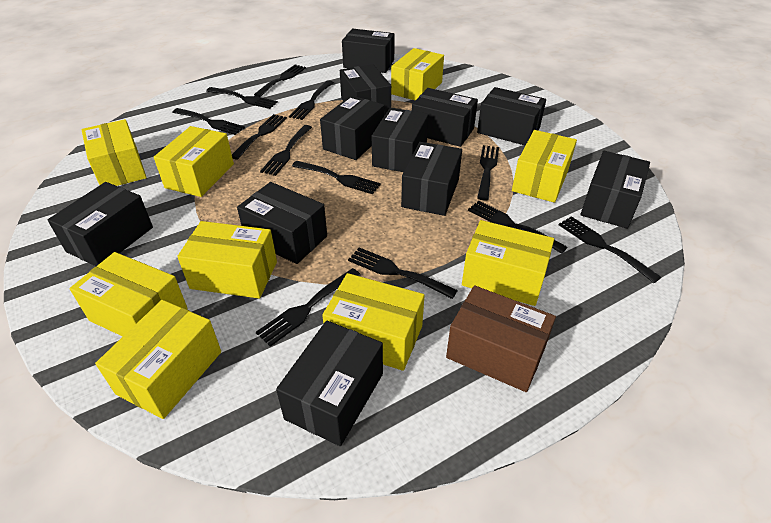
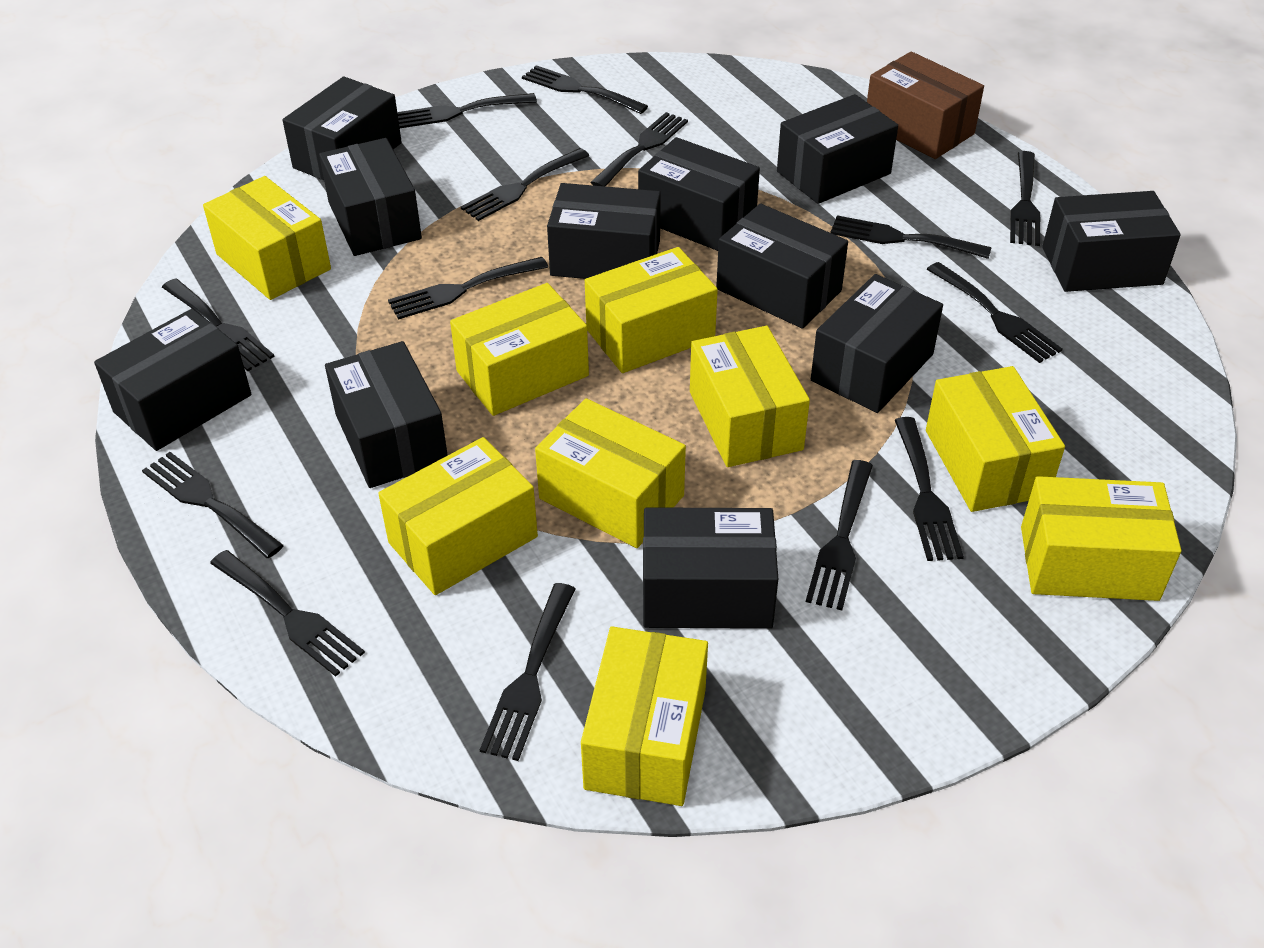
black fork: 12 -> 14

